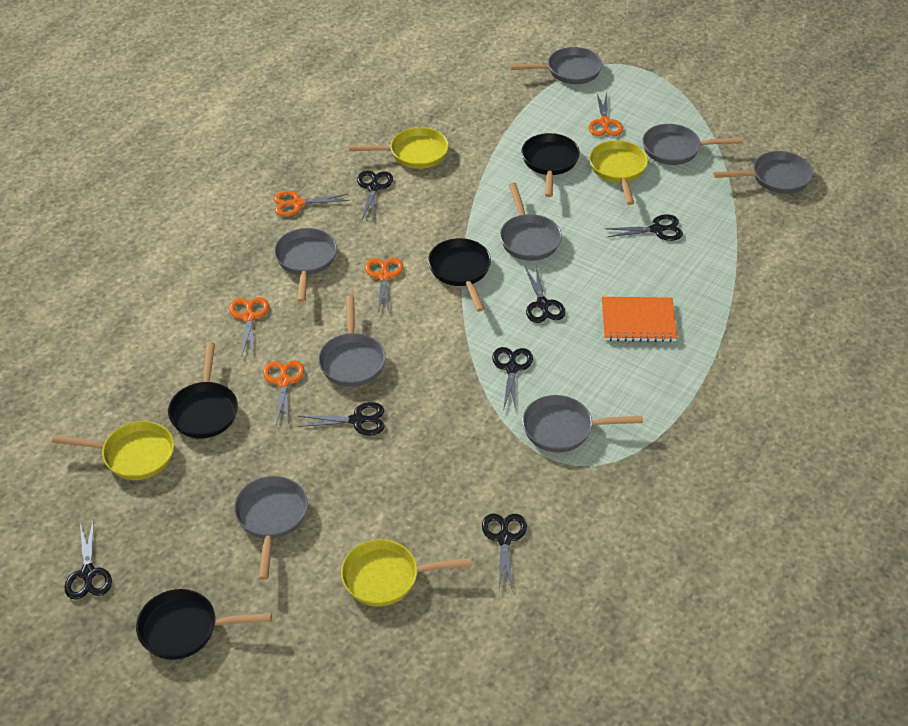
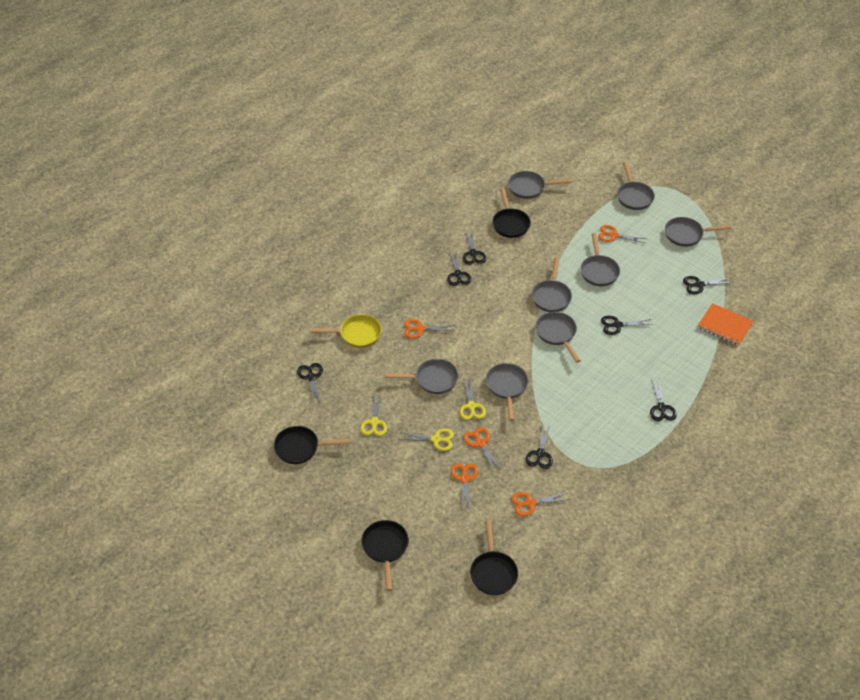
yellow pan: 4 -> 1
yellow scissors: 0 -> 3

